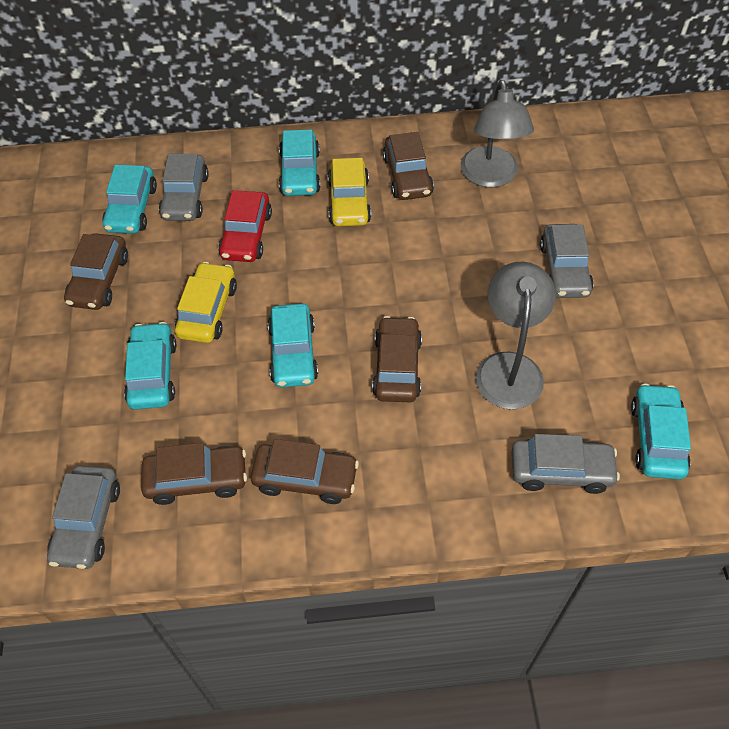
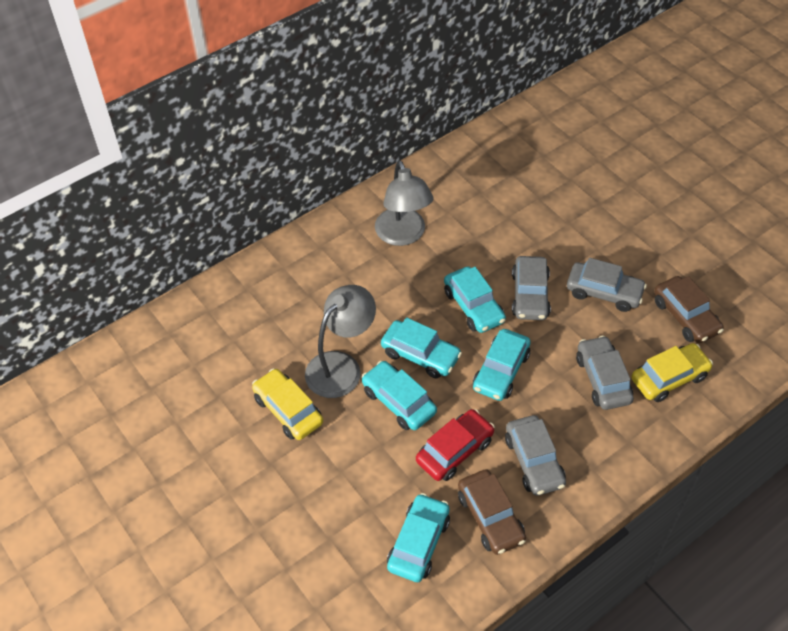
brown car: 5 -> 2

